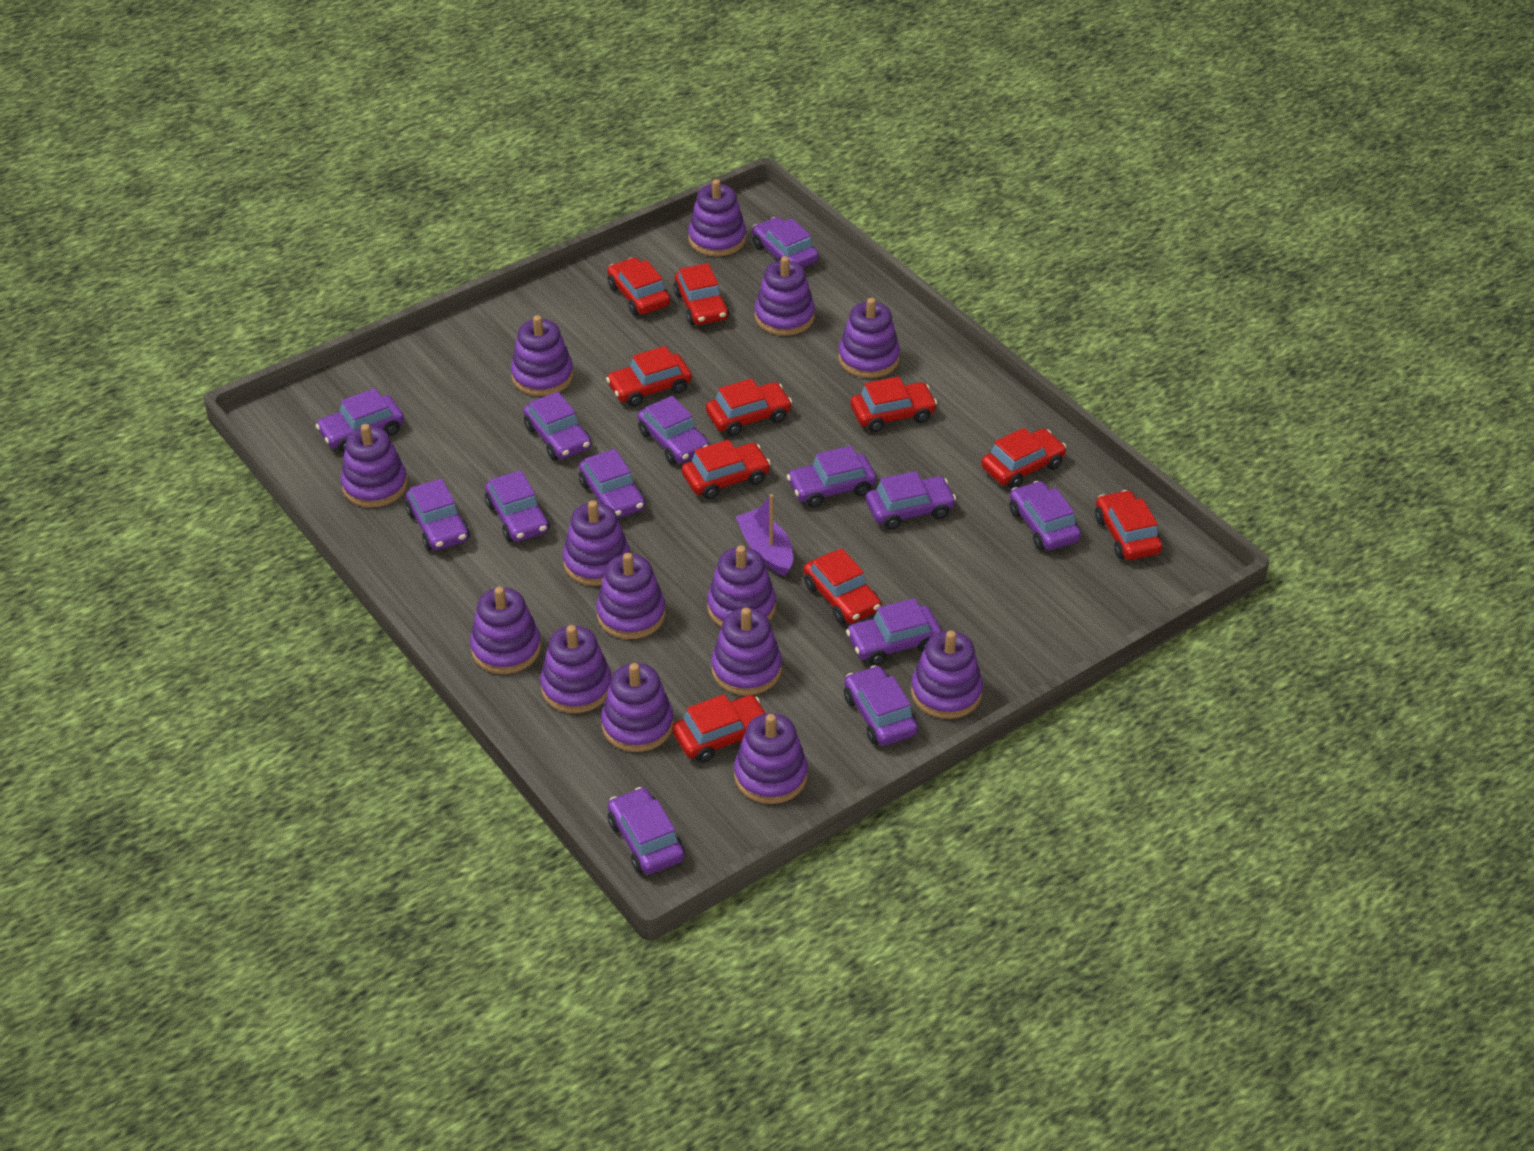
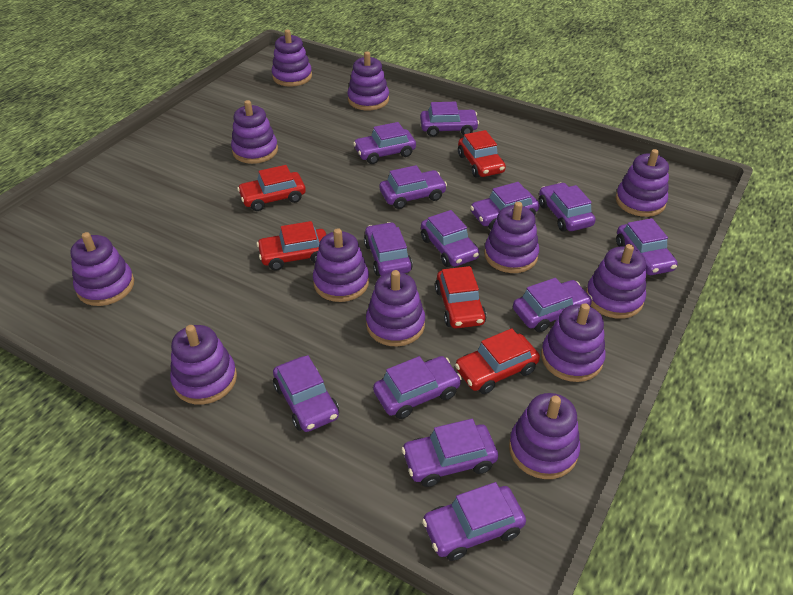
purple boat: 1 -> 0
purple stacking toy: 14 -> 12
red car: 10 -> 5

